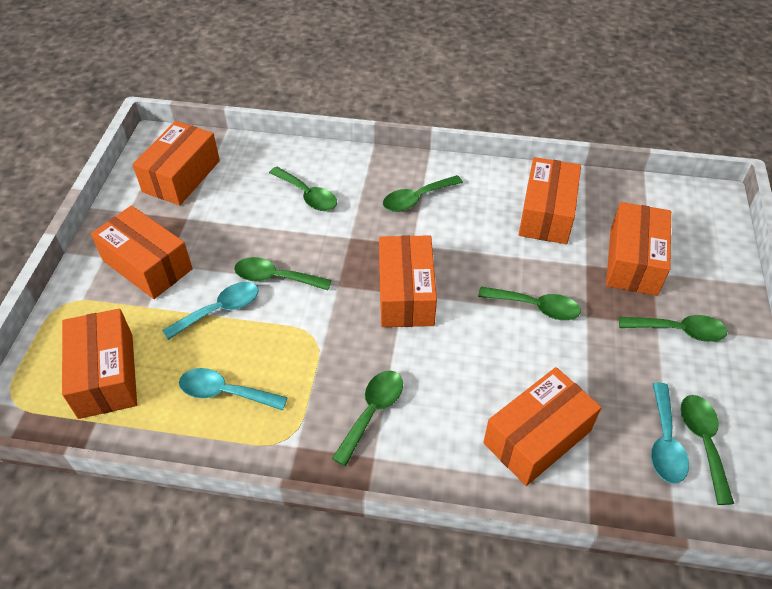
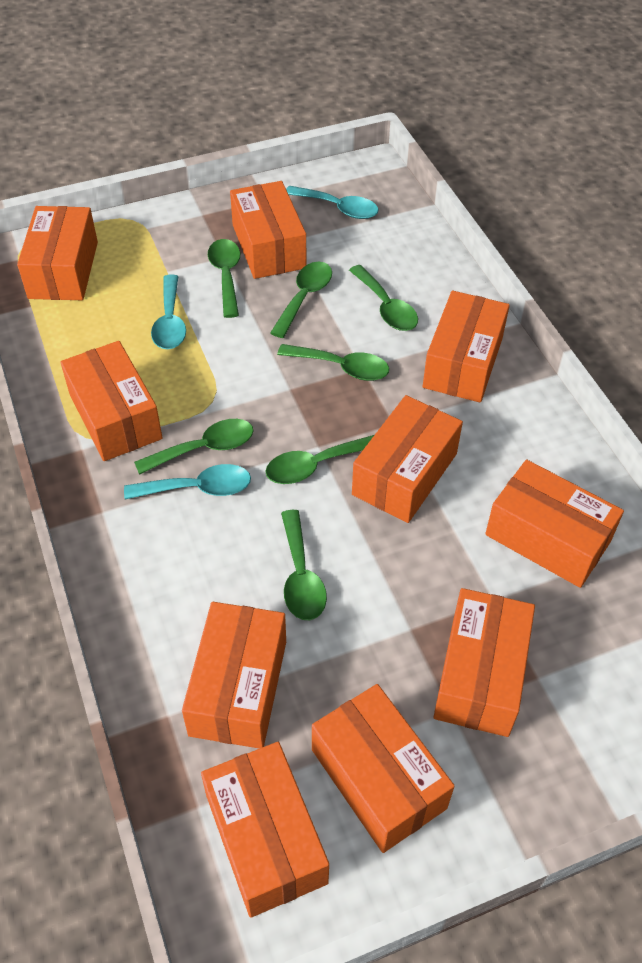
orange box: 7 -> 10

